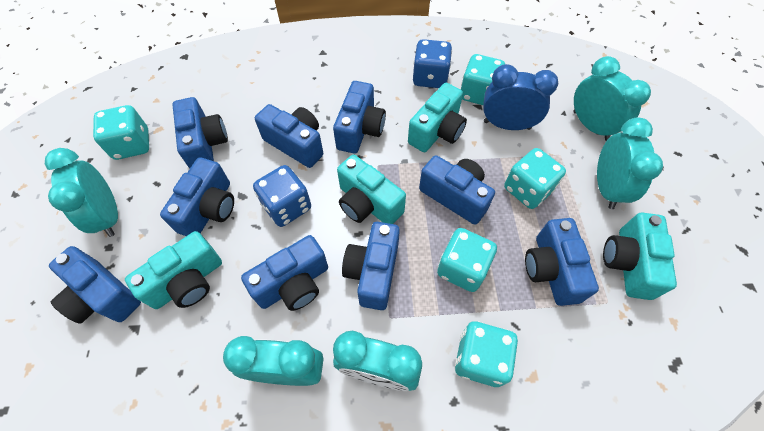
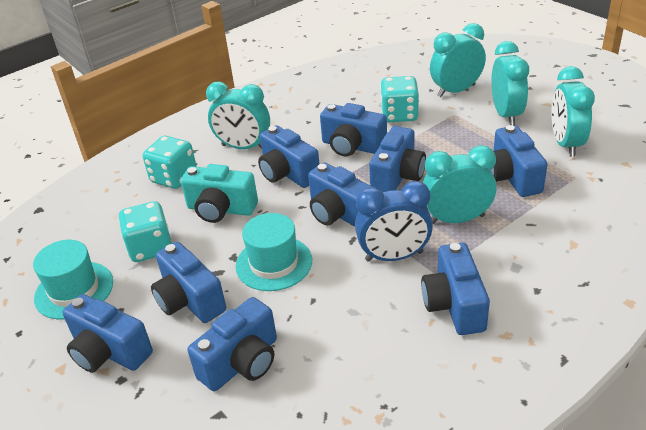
blue dice: 2 -> 0
turquoise camera: 4 -> 1
turquoise dice: 5 -> 3
turquoise hat: 0 -> 2

